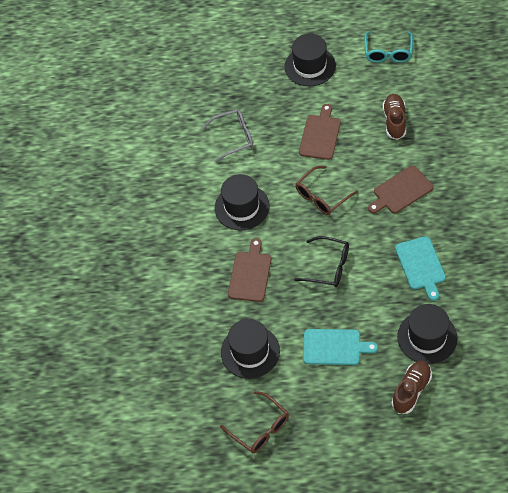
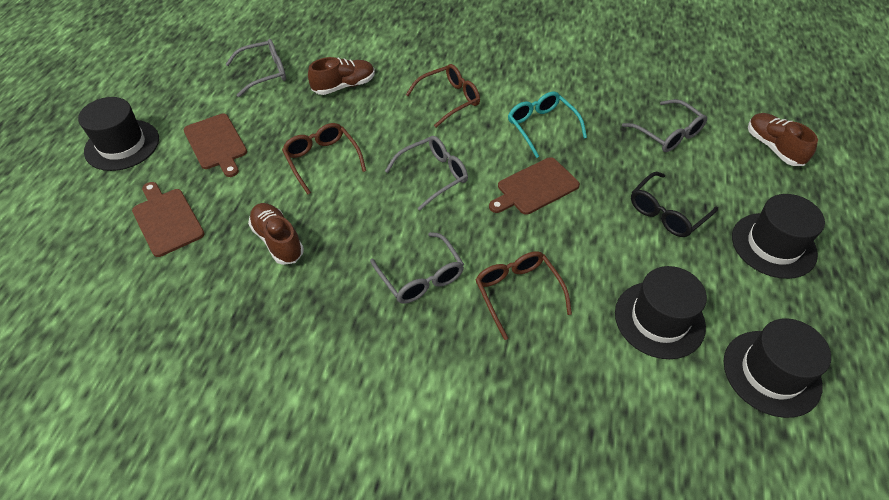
brown glasses: 2 -> 3
brown shoe: 2 -> 3
grey glasses: 1 -> 4
turquoise cutting board: 2 -> 0

